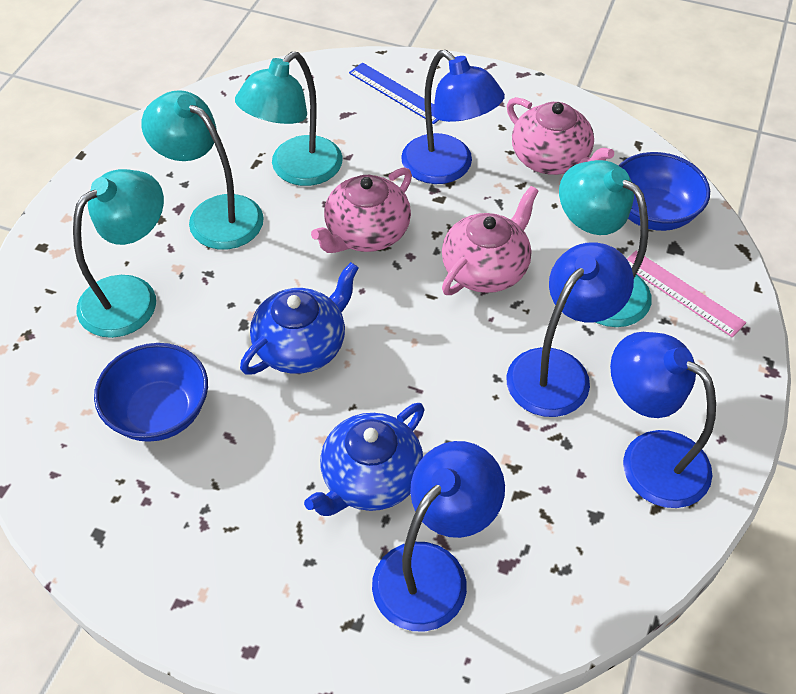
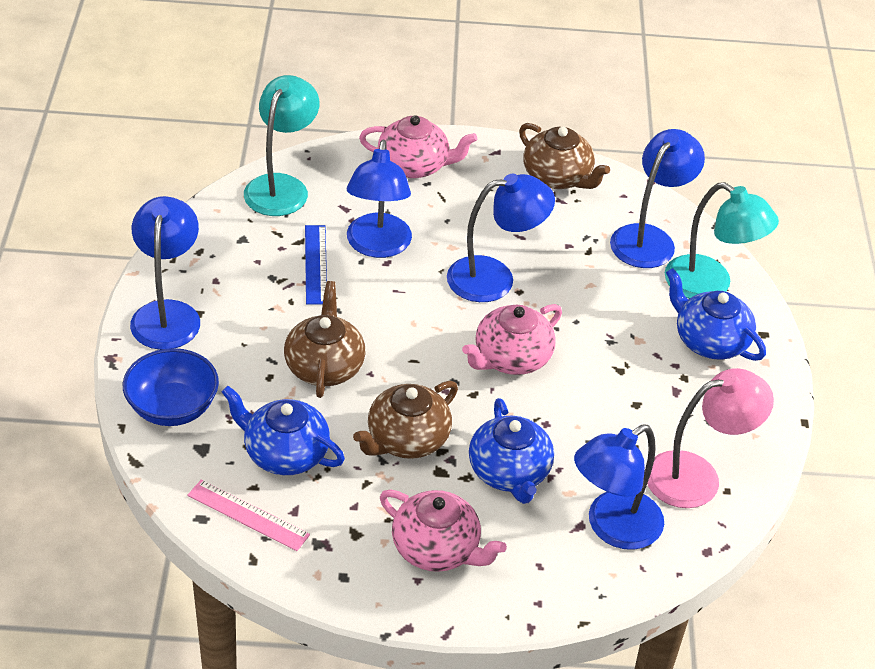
blue bowl: 2 -> 1
blue lamp: 4 -> 5
blue teapot: 2 -> 3
brown teapot: 0 -> 3
pink lamp: 0 -> 1
turquoise lamp: 4 -> 2

